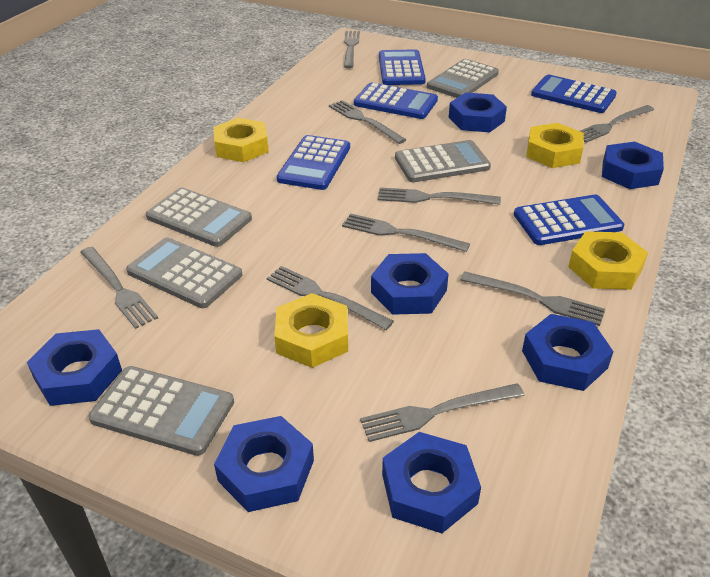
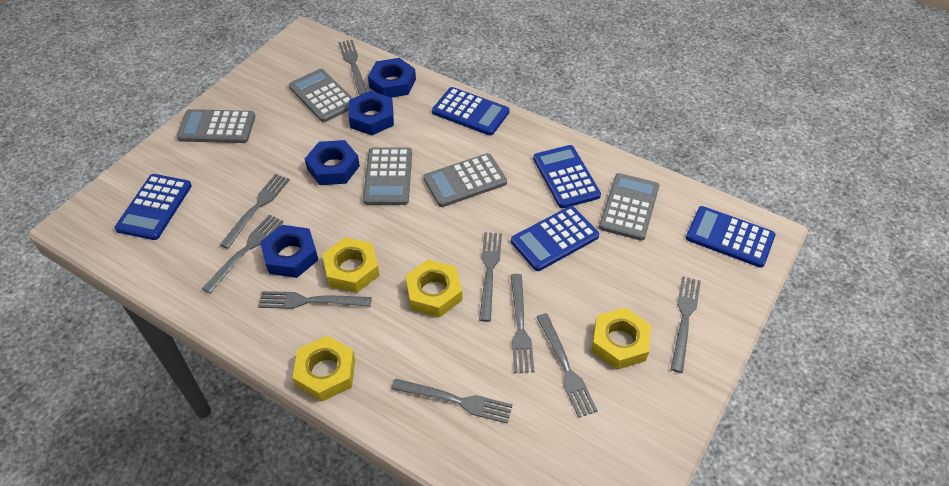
blue nut: 7 -> 4

